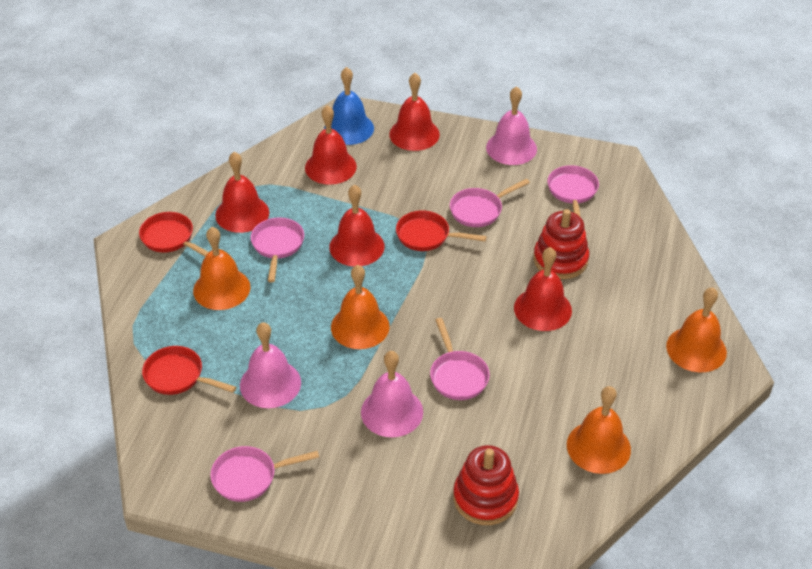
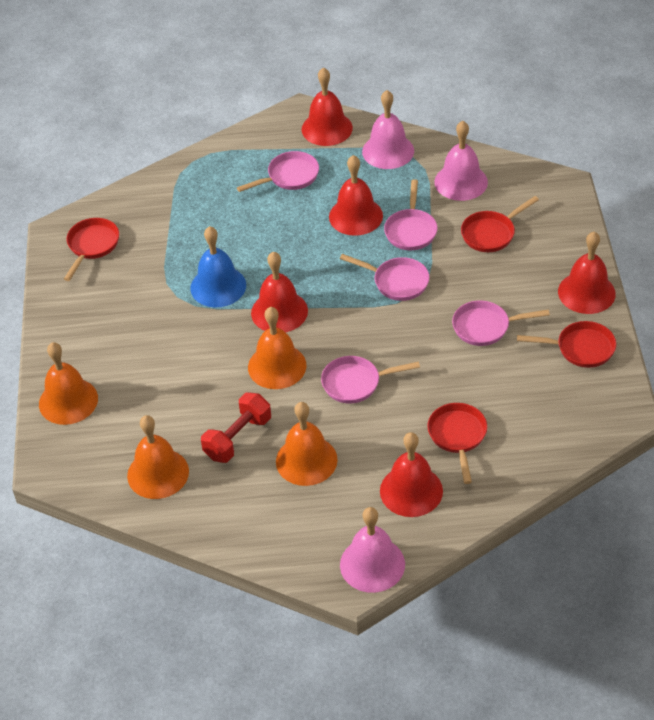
red dumbbell: 0 -> 1
red pan: 3 -> 4
red stacking toy: 2 -> 0

